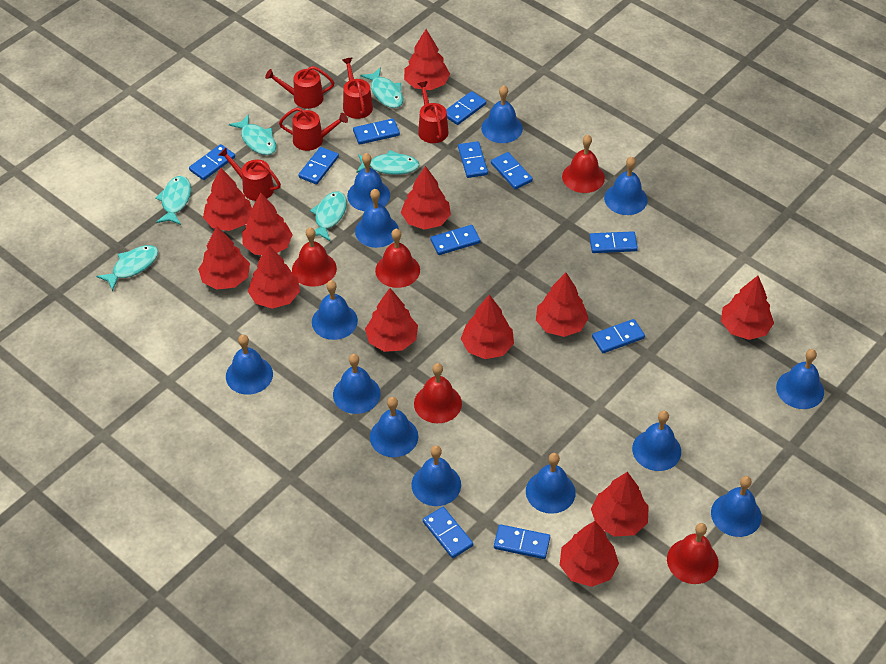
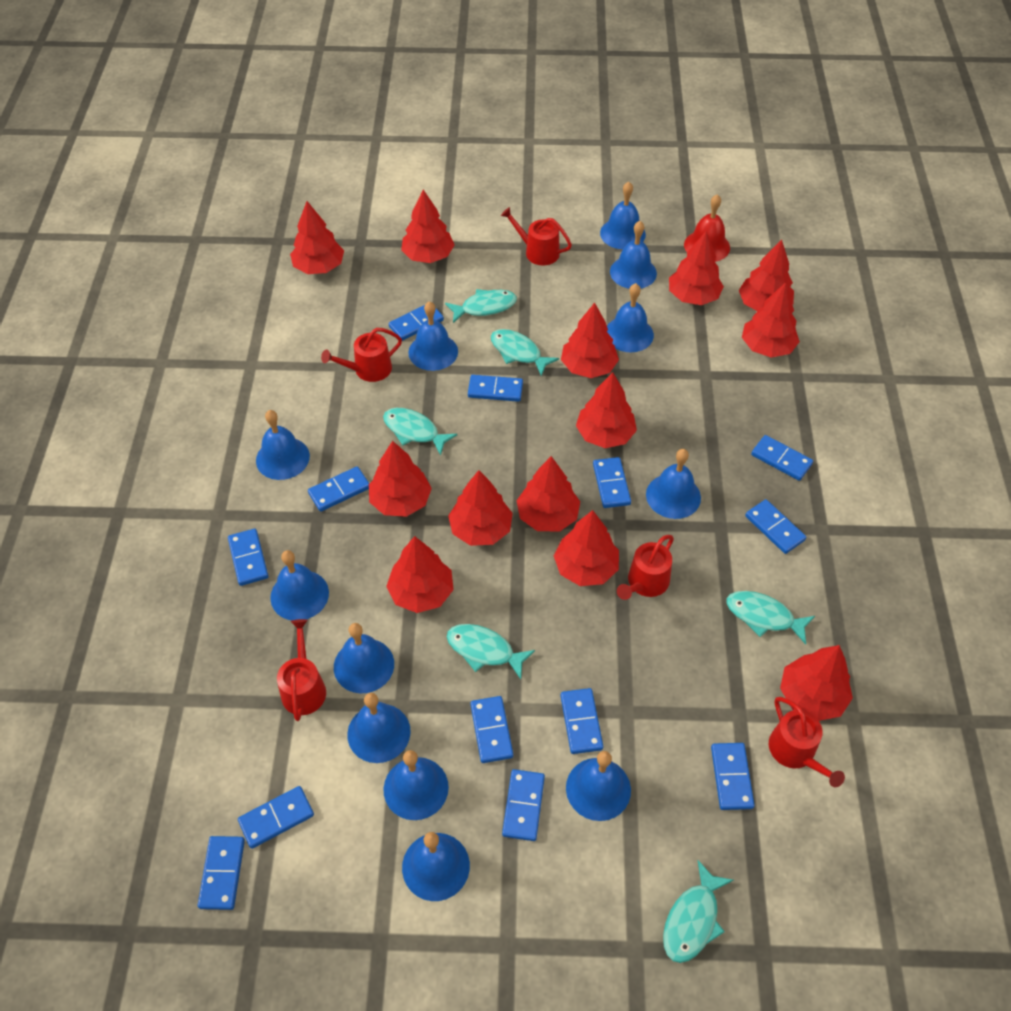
blue bell: 13 -> 12
blue domino: 11 -> 13
red bell: 5 -> 1
red tree: 12 -> 13

